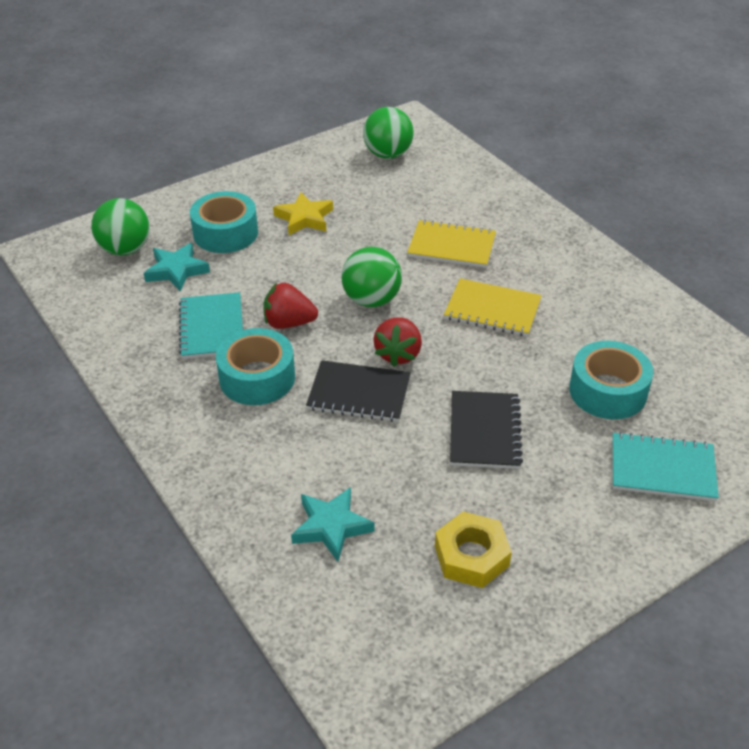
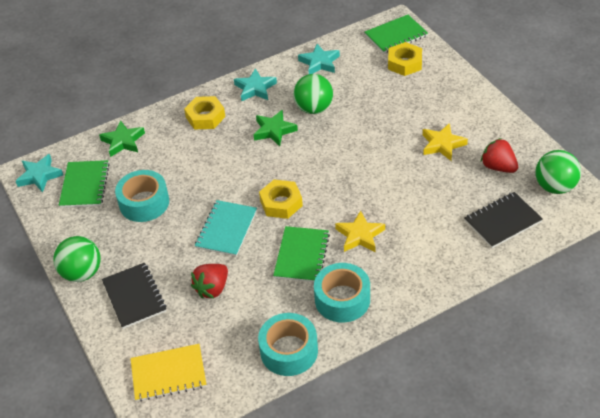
green notebook: 0 -> 3
green star: 0 -> 2
turquoise notebook: 2 -> 1
turquoise star: 2 -> 3
yellow notebook: 2 -> 1
yellow nut: 1 -> 3
yellow star: 1 -> 2

